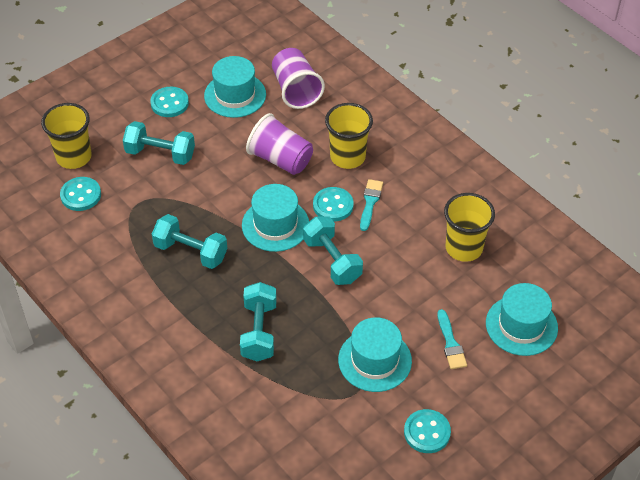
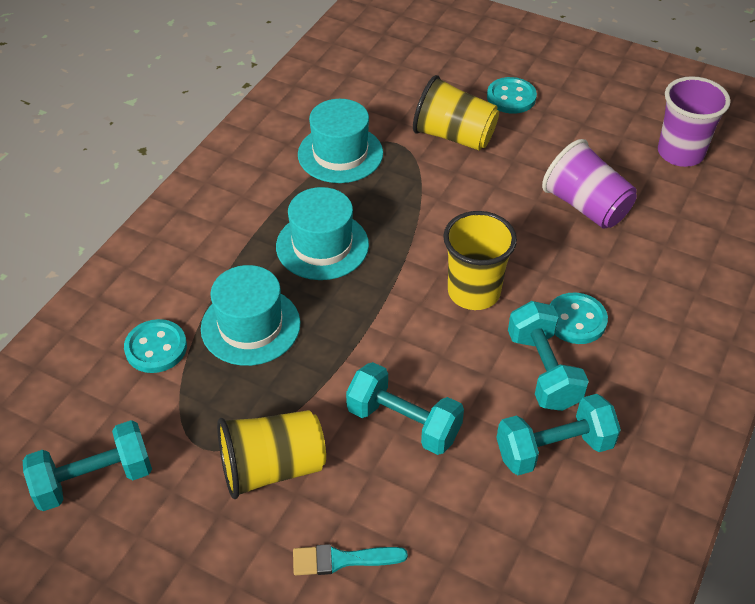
turquoise brush: 2 -> 1
turquoise button: 4 -> 3
turquoise hat: 4 -> 3

